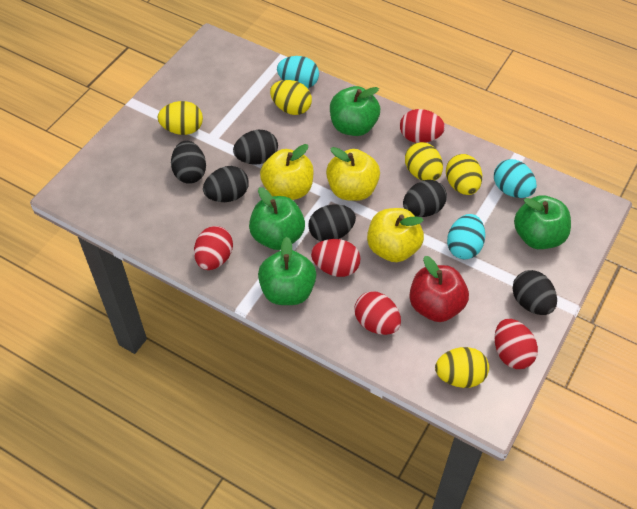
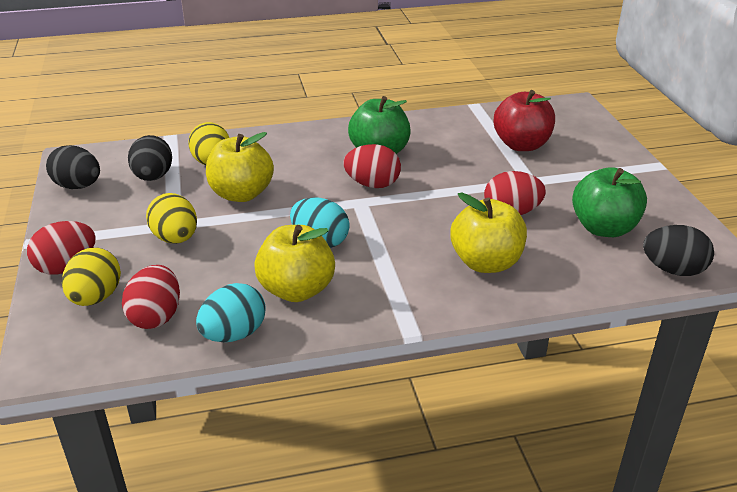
black egg: 6 -> 3
green apple: 4 -> 2
red egg: 5 -> 4
turquoise egg: 3 -> 2
yellow egg: 5 -> 3

